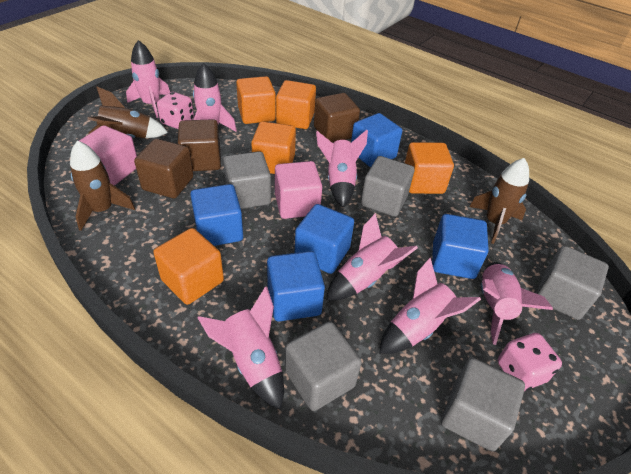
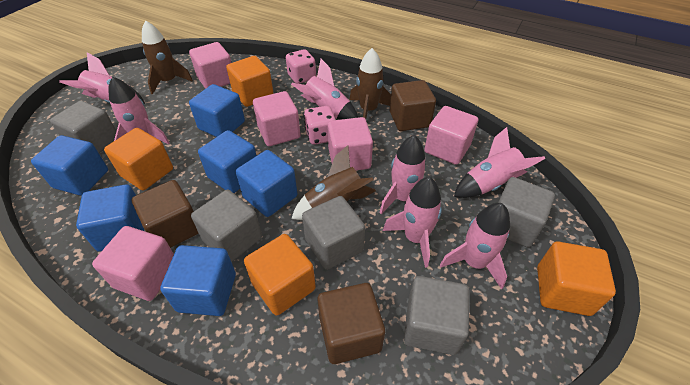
blue cube: 5 -> 6
orange cube: 5 -> 4
pink cube: 2 -> 5

